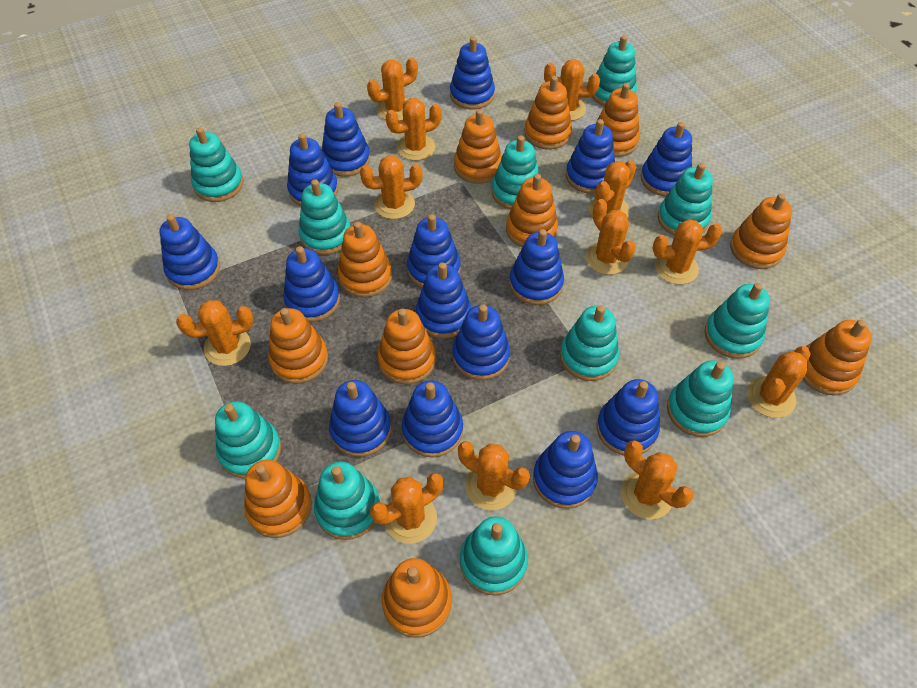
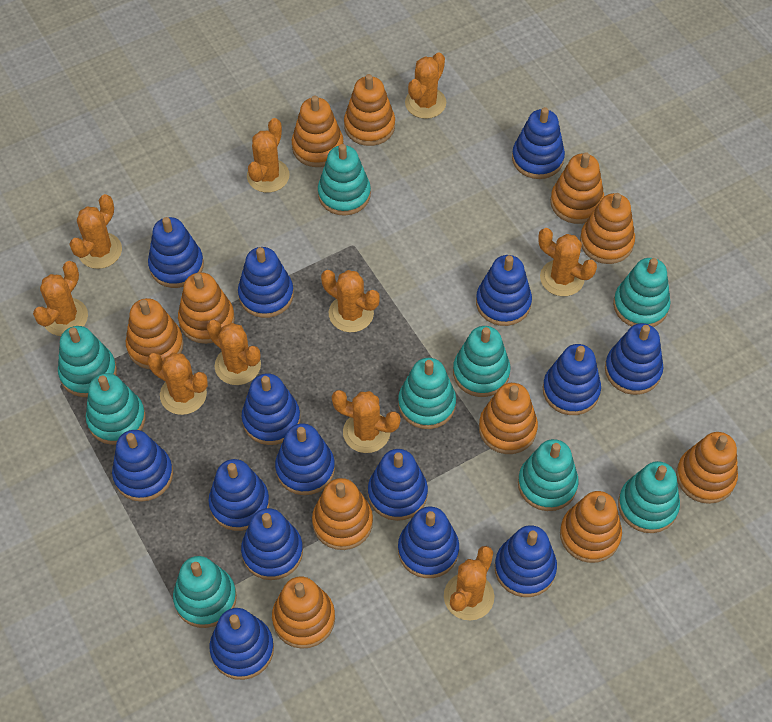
orange cactus: 12 -> 10
turquoise stacking toy: 11 -> 9

